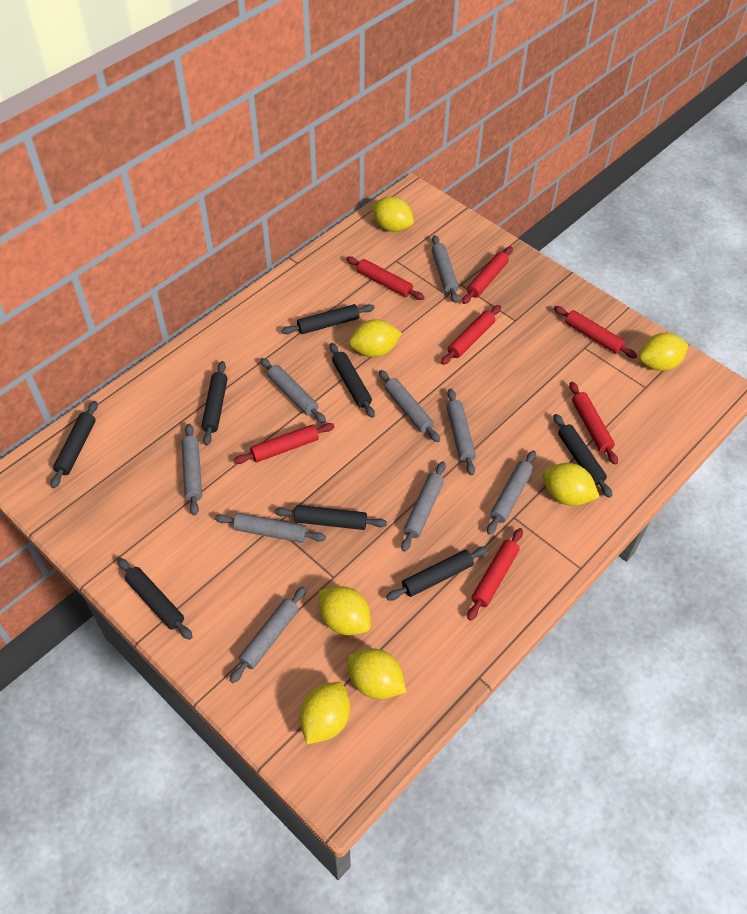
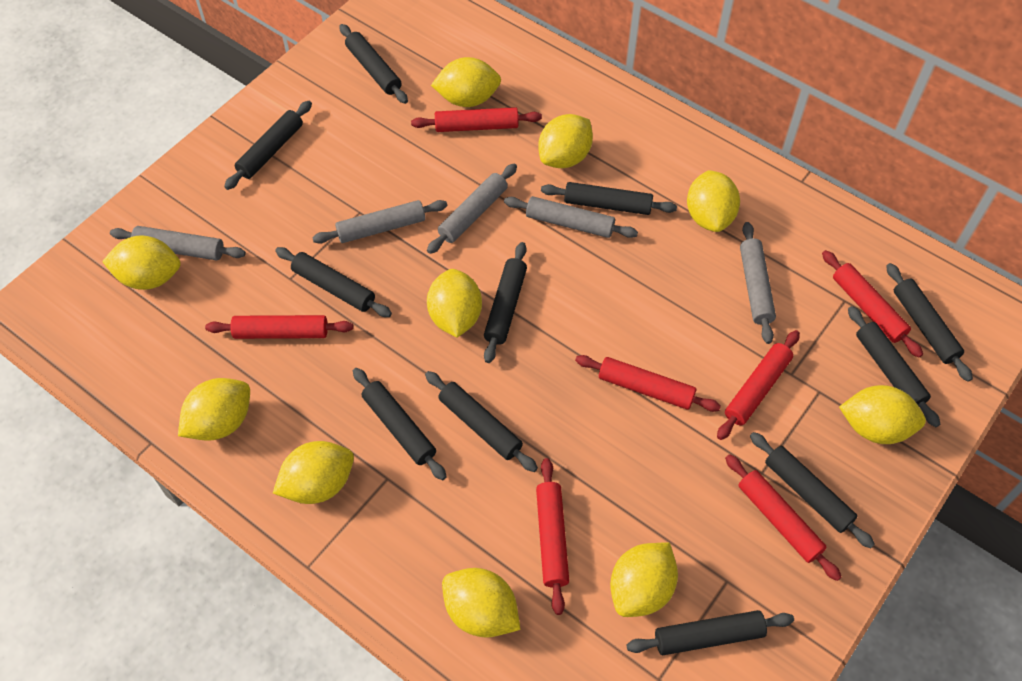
black rolling pin: 8 -> 11
grey rolling pin: 9 -> 5
yellow lemon: 7 -> 10

